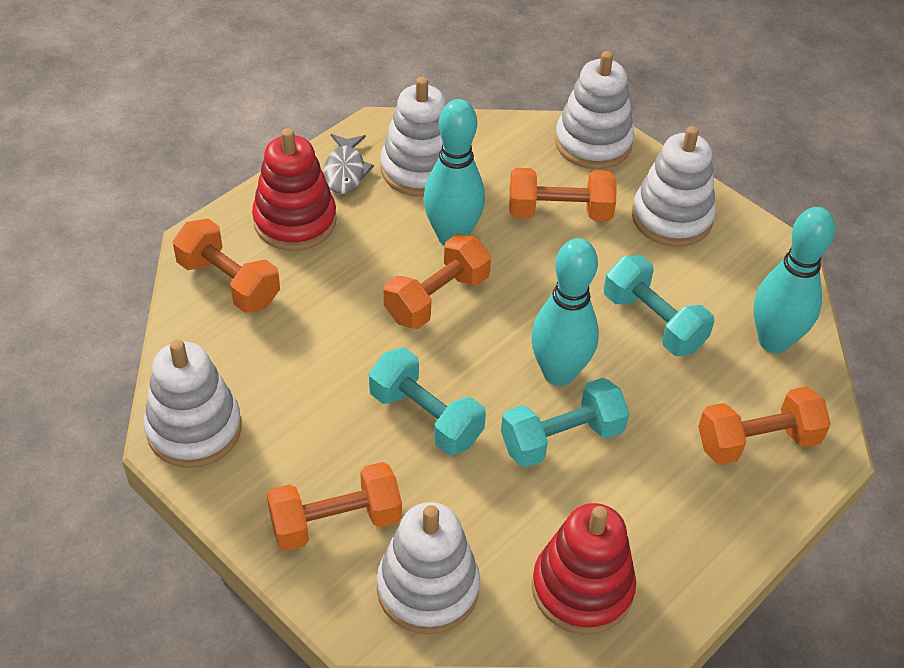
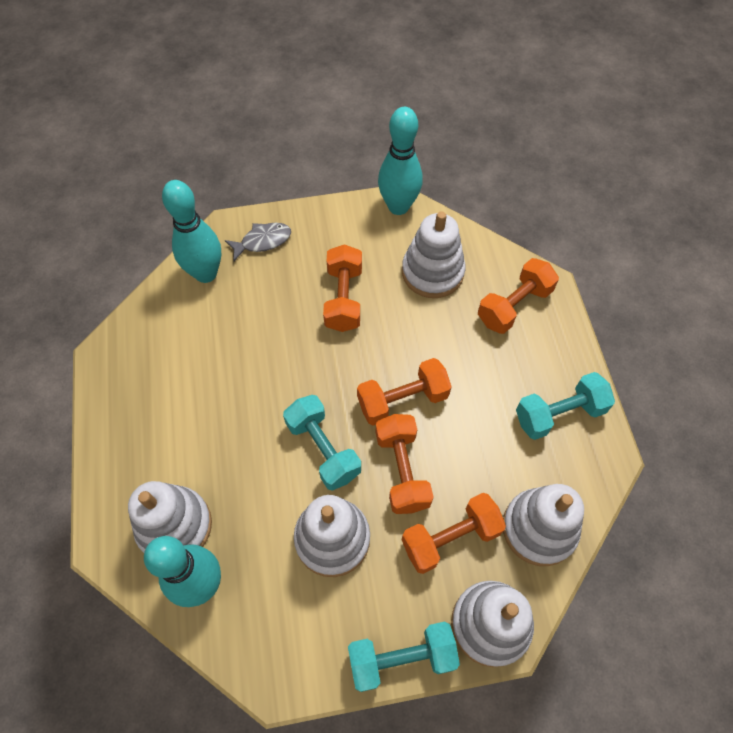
red stacking toy: 2 -> 0

